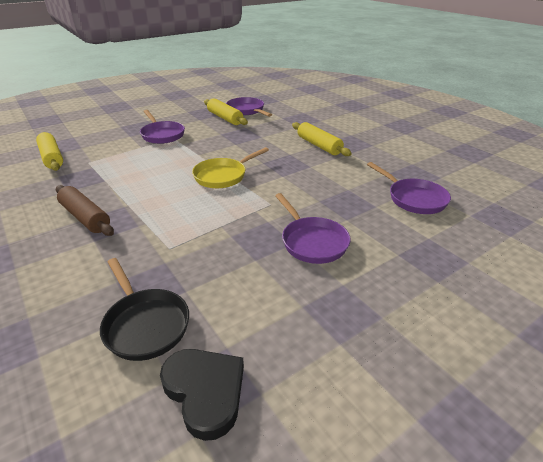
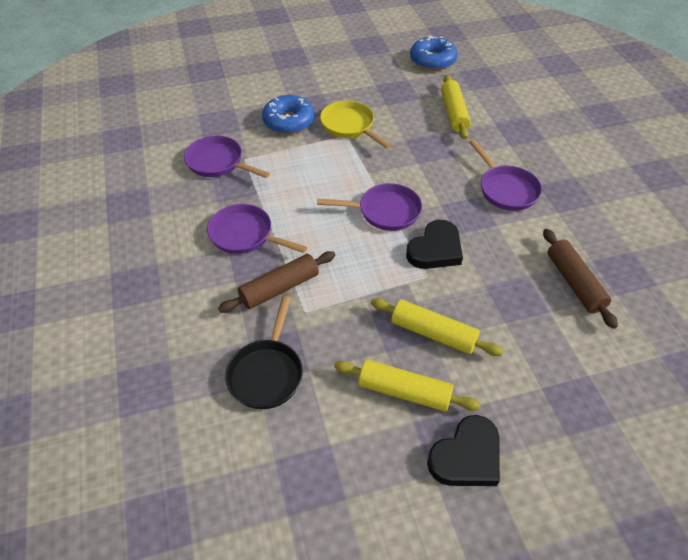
black heart: 1 -> 2
blue donut: 0 -> 2
brown rolling pin: 1 -> 2

